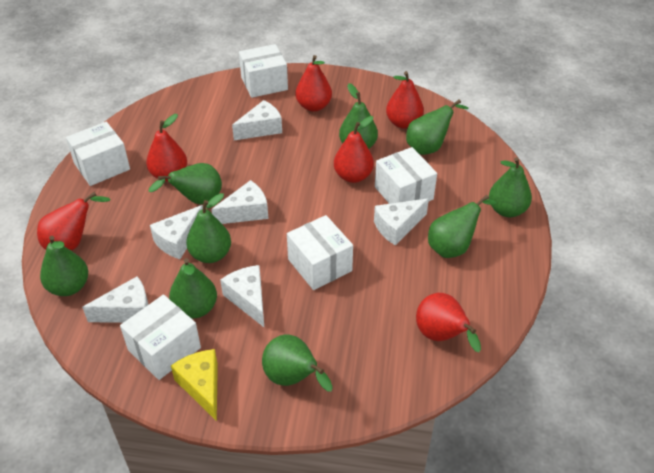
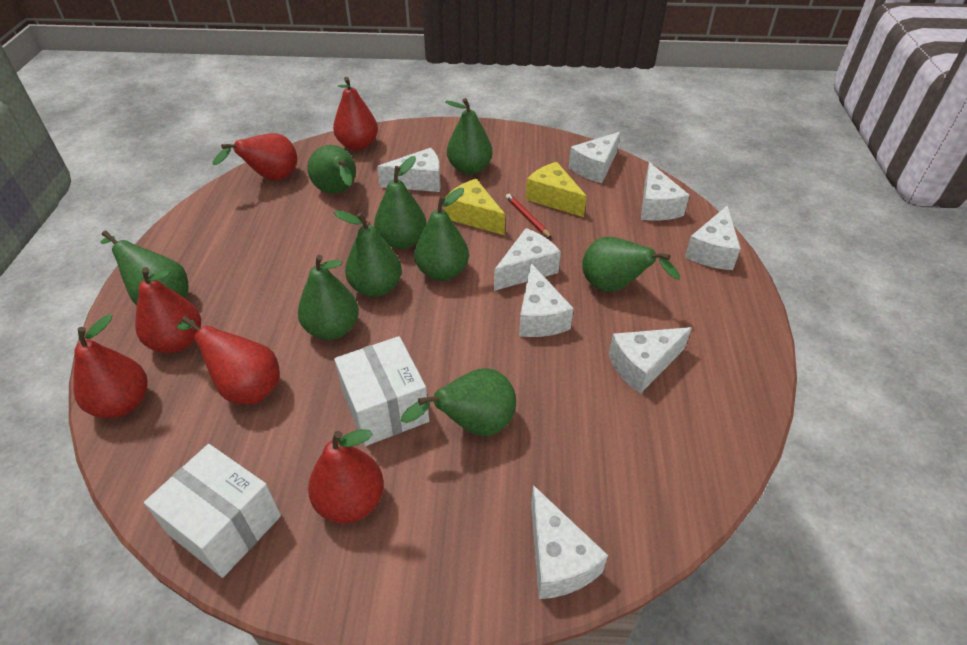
red pencil: 0 -> 1
white box: 5 -> 2
white cheese: 6 -> 8
yellow cheese: 1 -> 2

